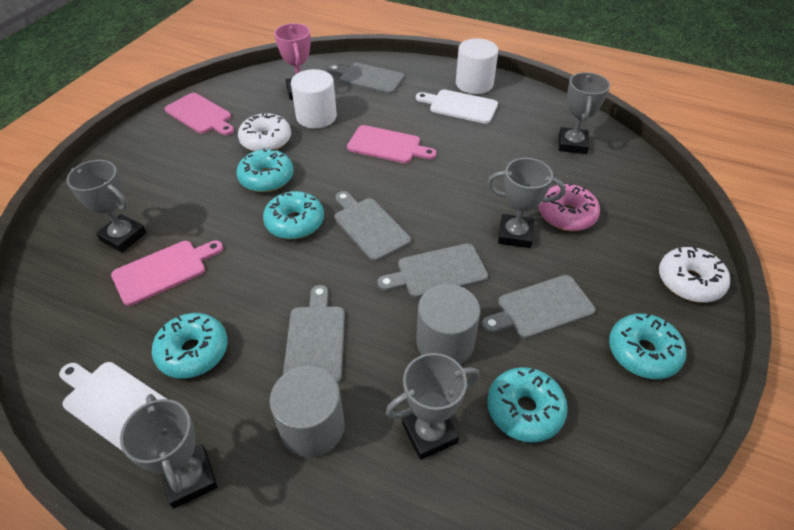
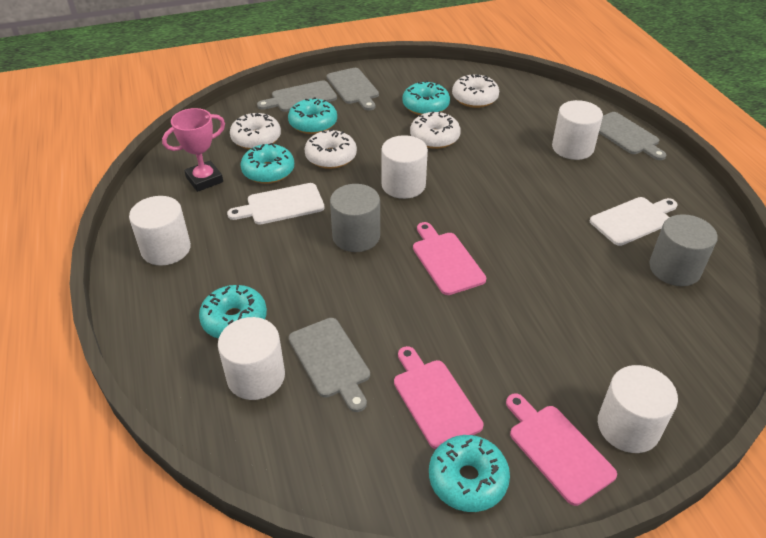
grey cutting board: 5 -> 4
grey trophy: 5 -> 0
pink donut: 1 -> 0
white cylinder: 2 -> 5
white donut: 2 -> 4

